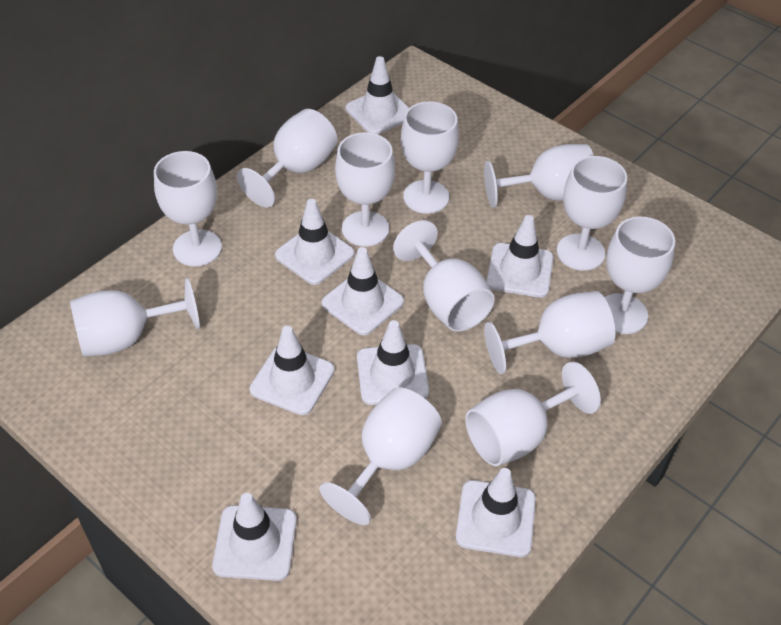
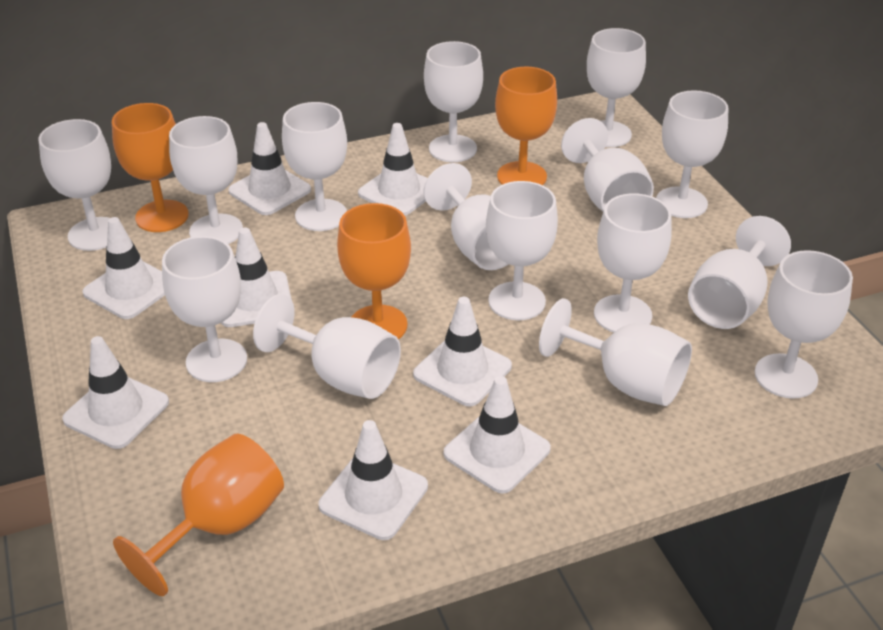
orange goblet: 0 -> 4
white goblet: 12 -> 15

